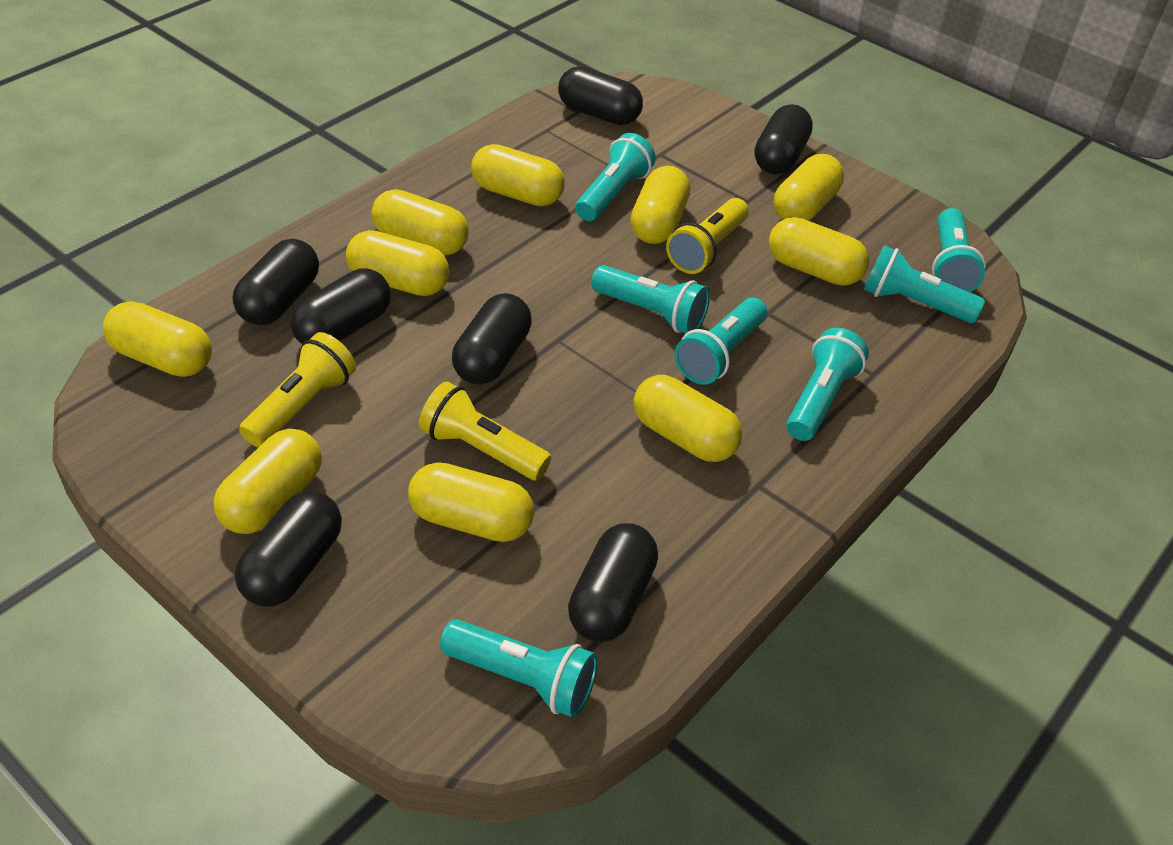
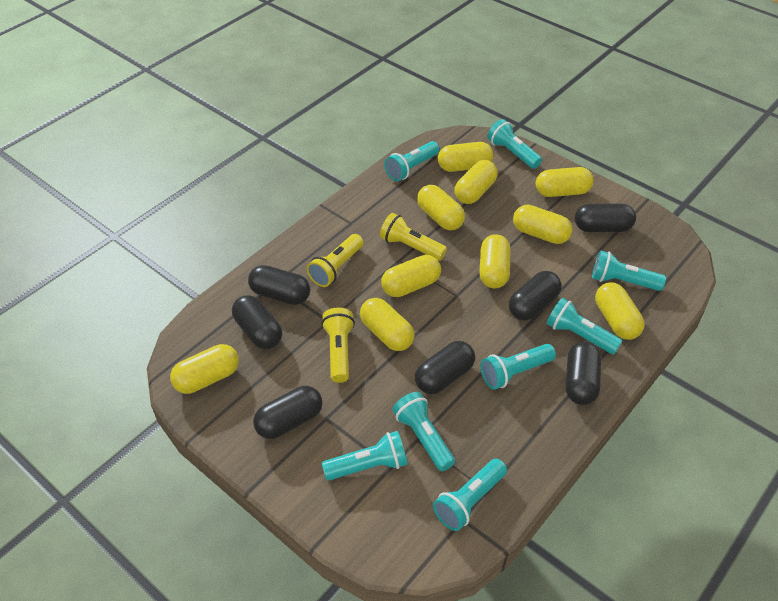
turquoise flashlight: 7 -> 8

